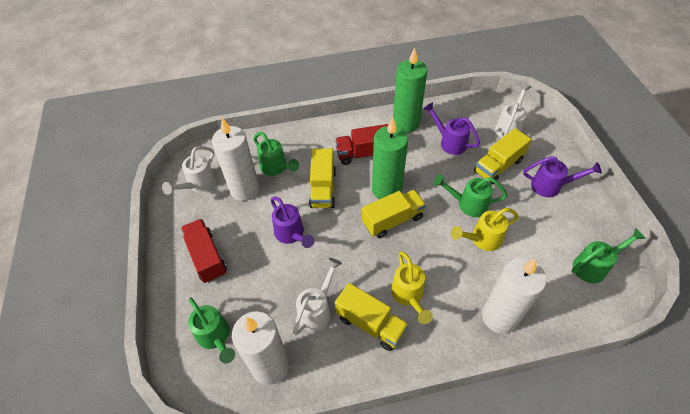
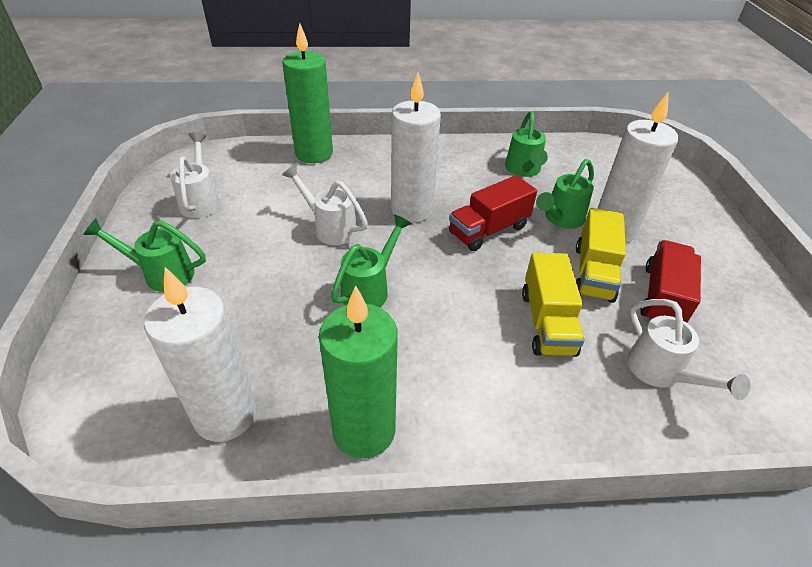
purple watering can: 3 -> 0
yellow truck: 4 -> 2
yellow watering can: 2 -> 0

